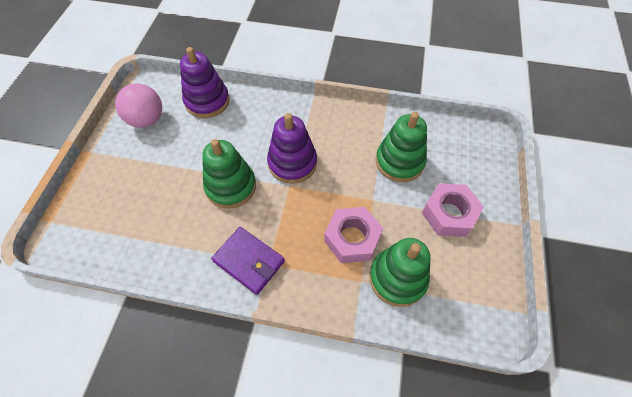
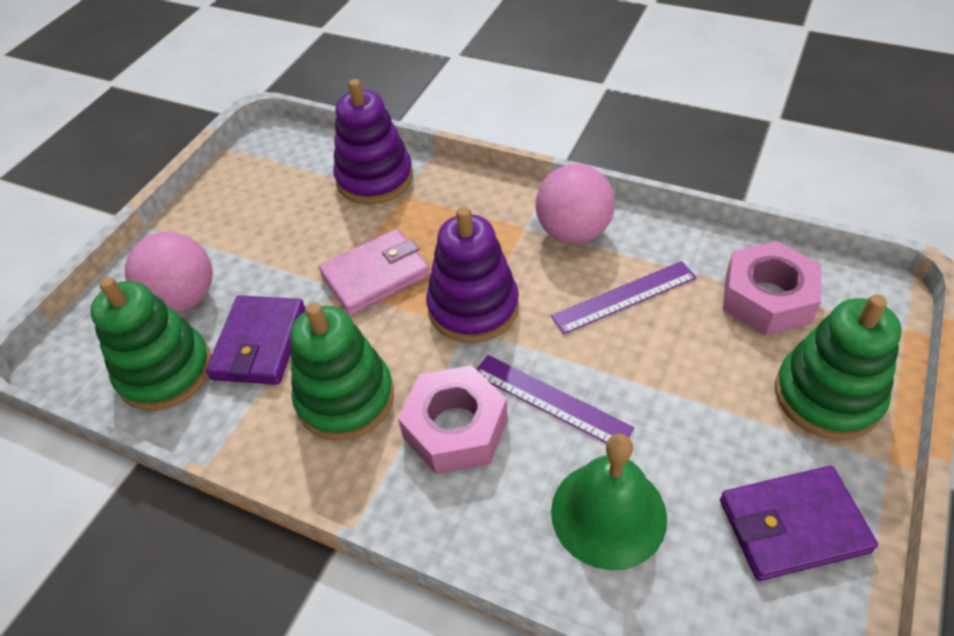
green bell: 0 -> 1
pink ball: 1 -> 2
pink wallet: 0 -> 1
purple ruler: 0 -> 2
purple wallet: 1 -> 2

